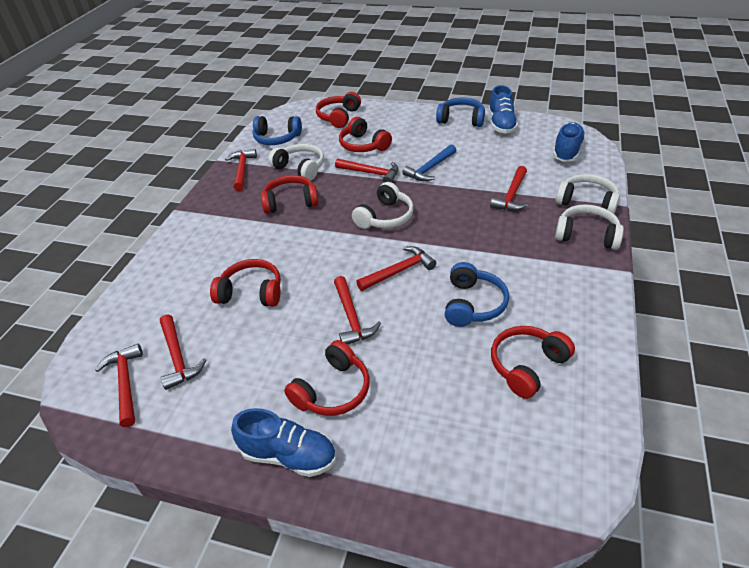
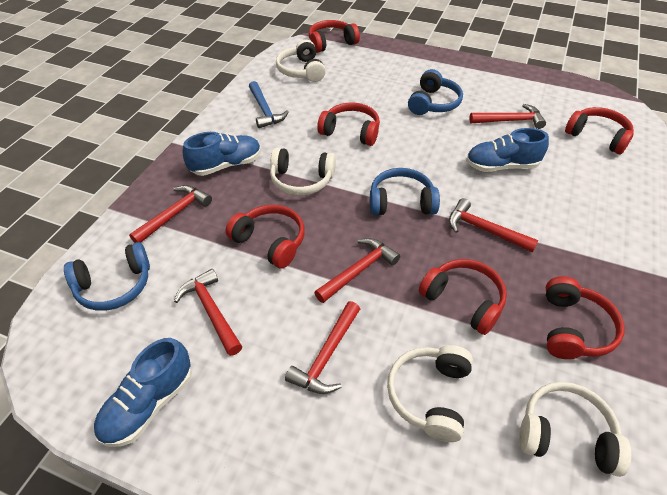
red hammer: 7 -> 6

